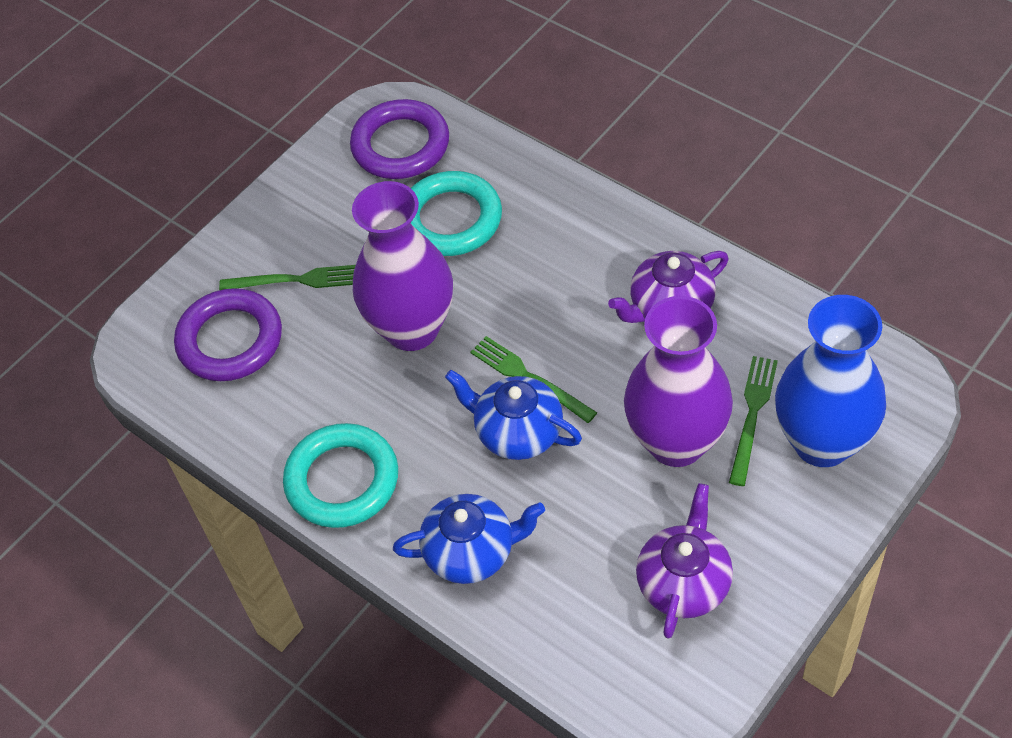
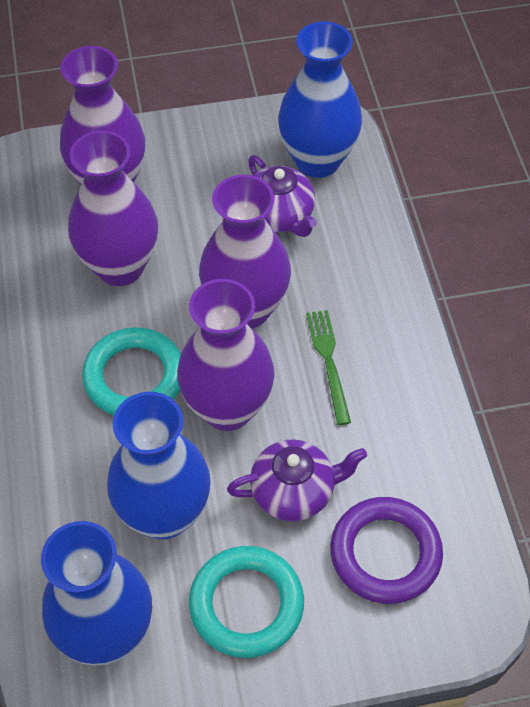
blue teapot: 2 -> 0
blue vase: 1 -> 3
green fork: 3 -> 1
purple ring: 2 -> 1
purple vase: 2 -> 4

